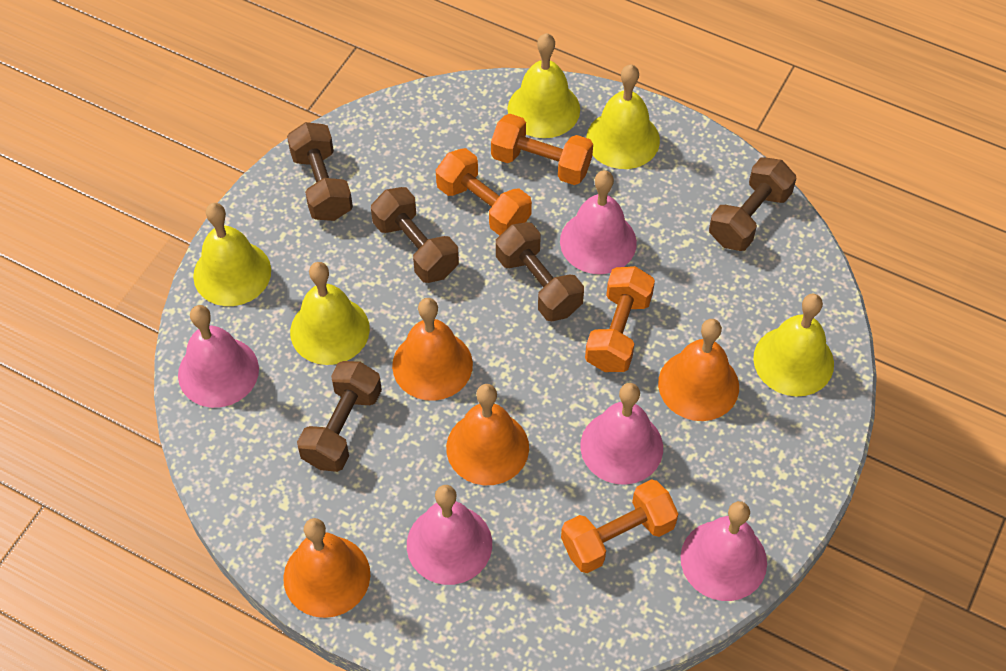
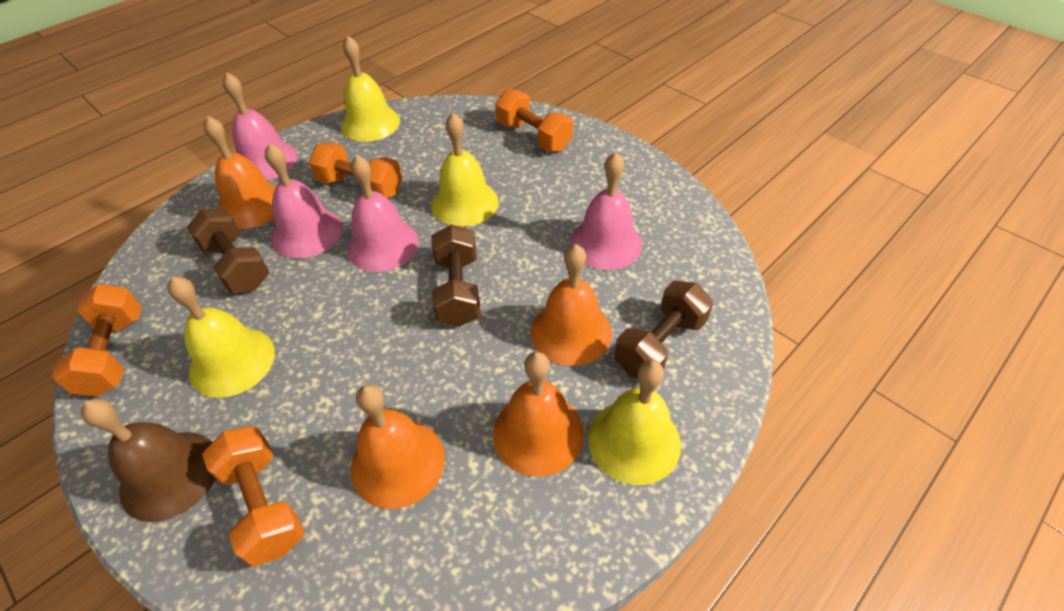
brown bell: 0 -> 1
brown dumbbell: 5 -> 3
pink bell: 5 -> 4
yellow bell: 5 -> 4

